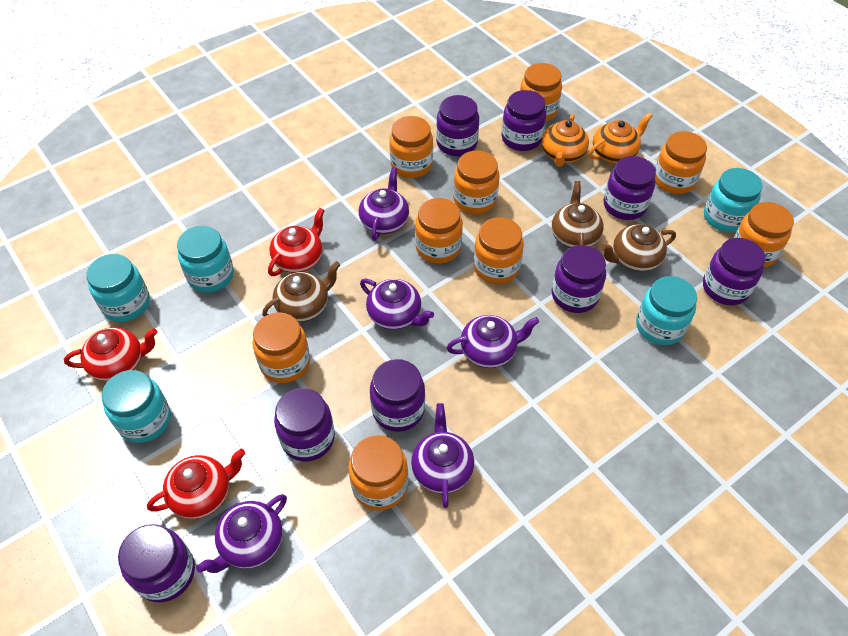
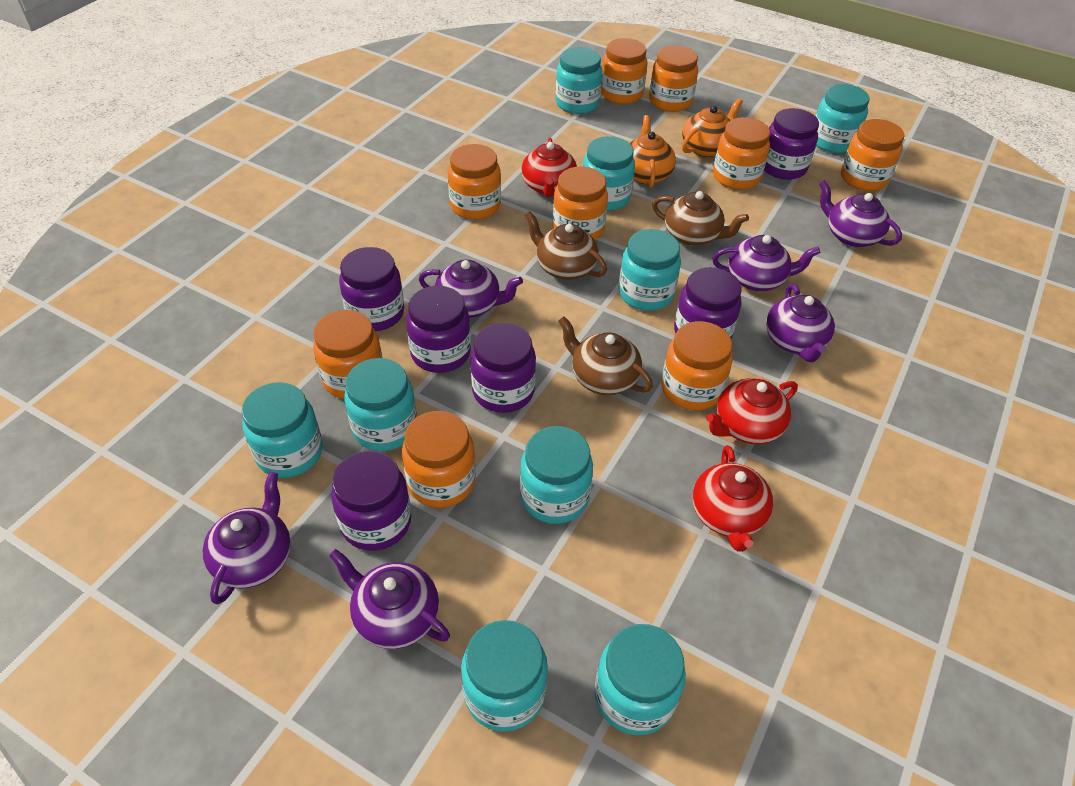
purple jar: 8 -> 6
purple teapot: 5 -> 6
turquoise jar: 5 -> 9

